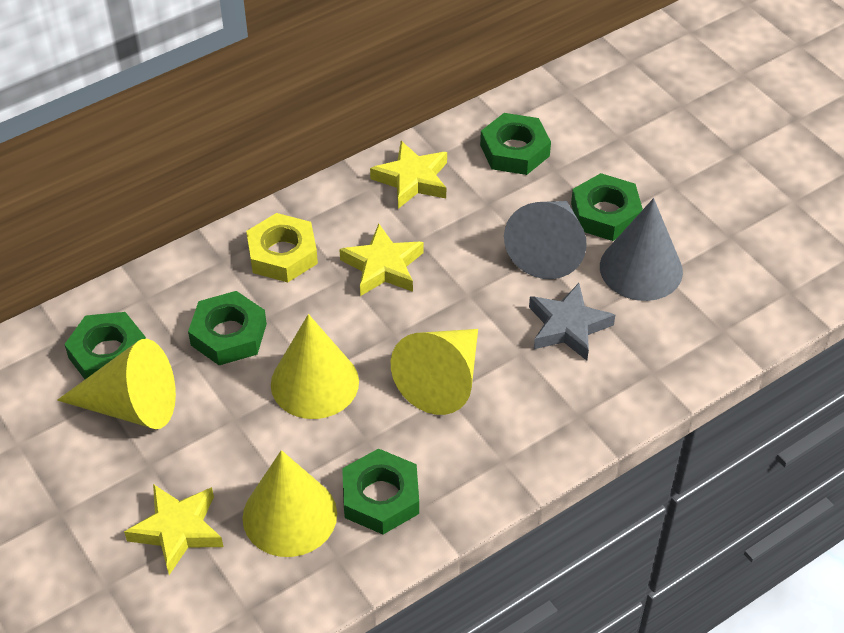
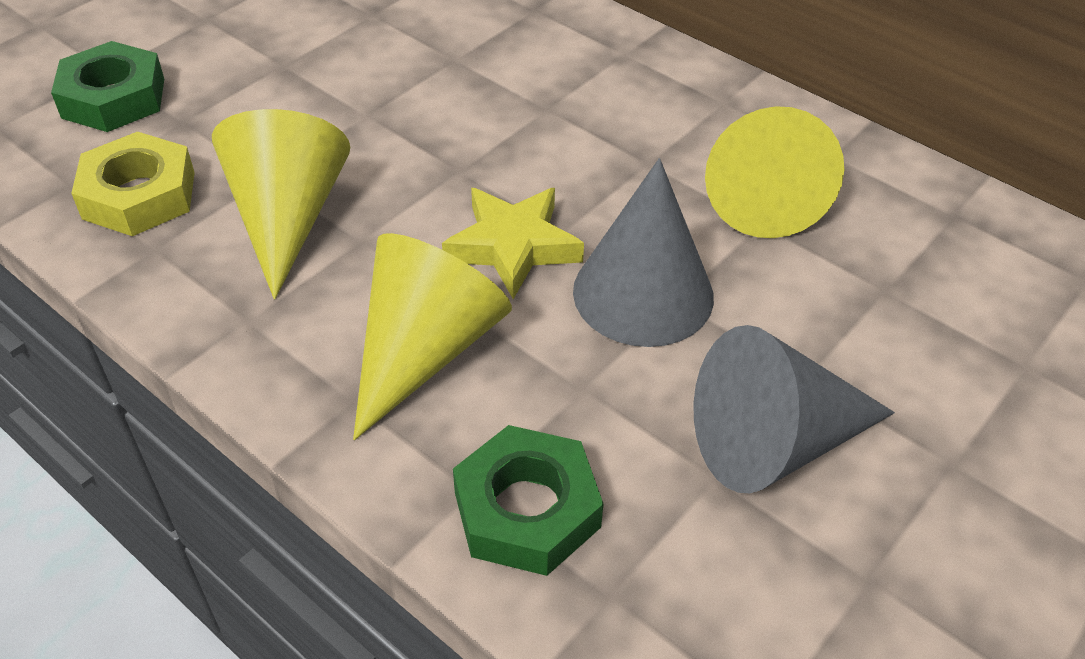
green nut: 5 -> 2
grey star: 1 -> 0
yellow cone: 4 -> 3
yellow star: 3 -> 1

